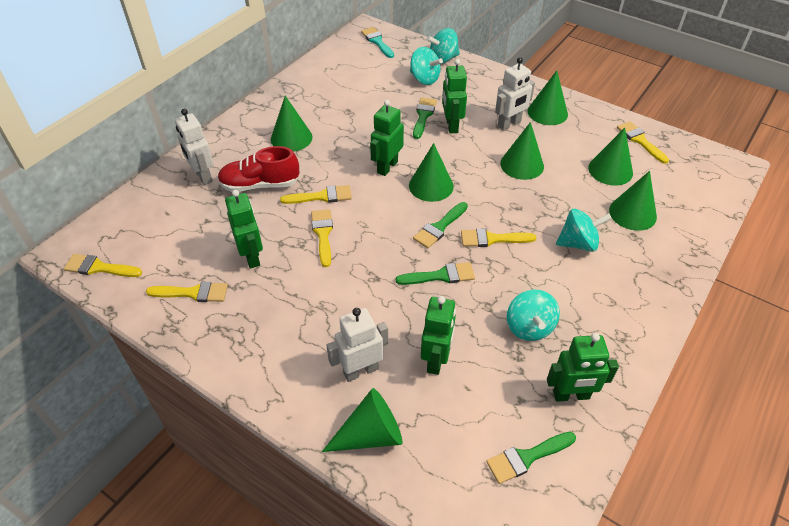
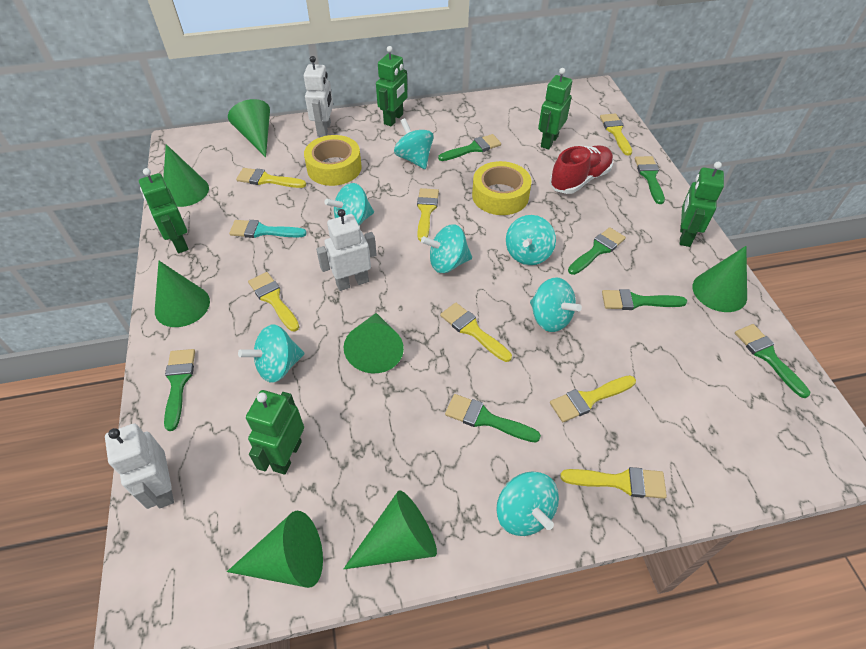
green brush: 4 -> 7
turquoise spinning top: 4 -> 7
yellow brush: 6 -> 7
yellow tape: 0 -> 2

